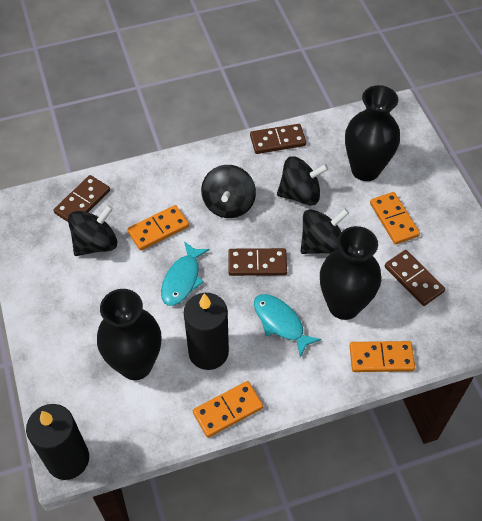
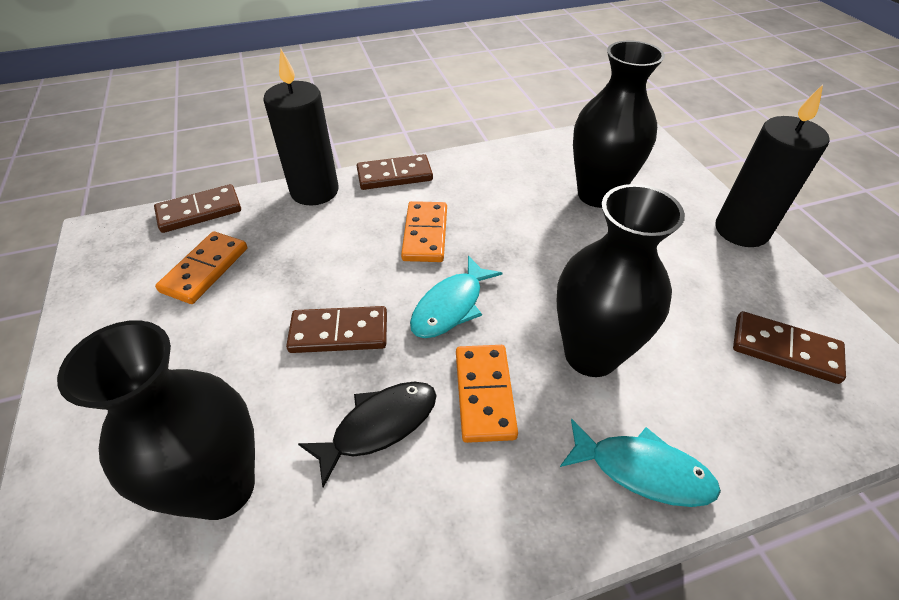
black fish: 0 -> 1
black spinning top: 4 -> 0
orange domino: 4 -> 3

